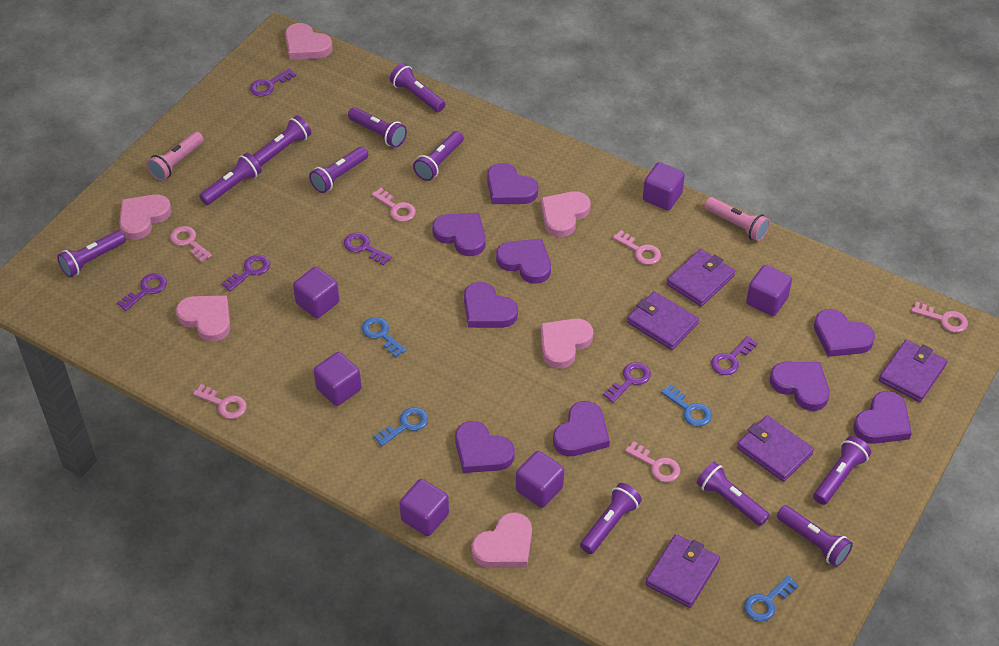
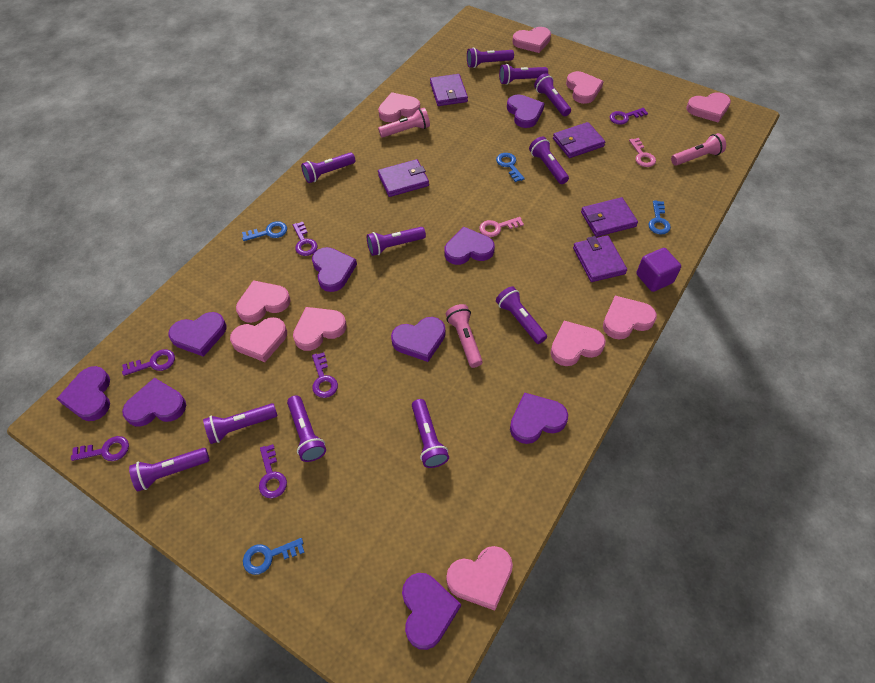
pink flashlight: 2 -> 3
pink heart: 6 -> 10
pink key: 6 -> 2
purple cube: 6 -> 1

